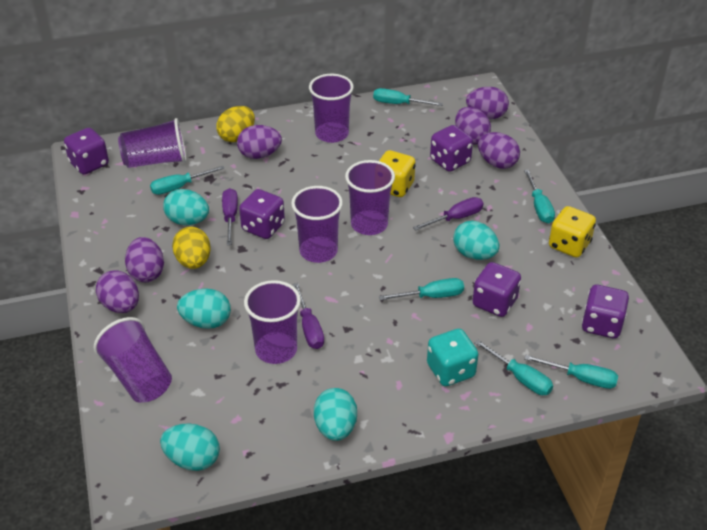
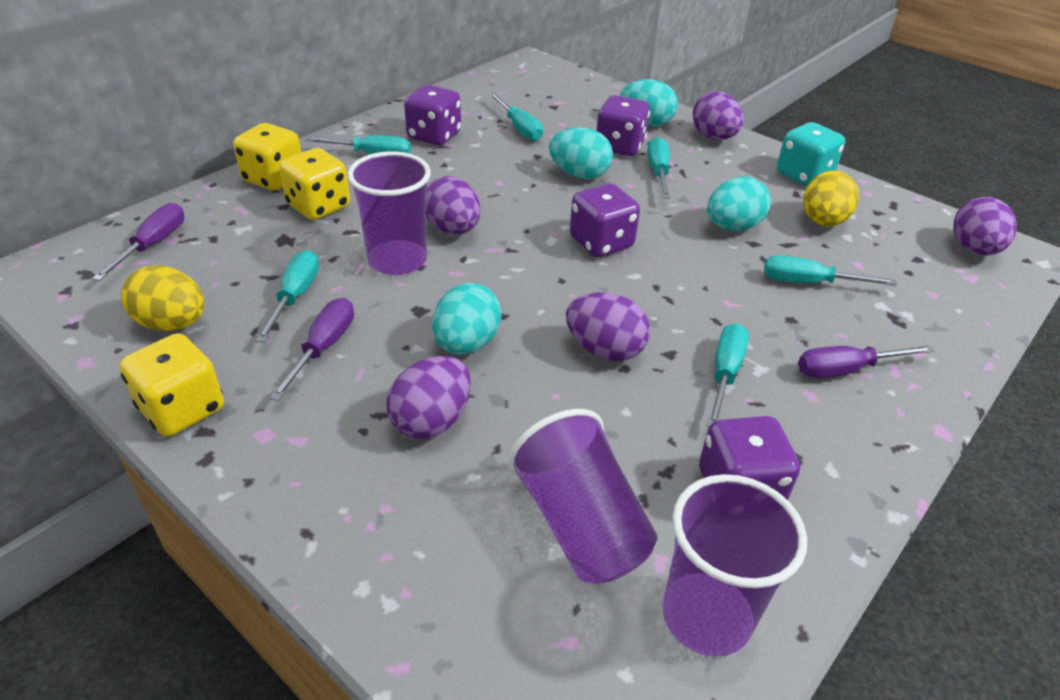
purple cup: 6 -> 3
purple dice: 5 -> 4
purple egg: 6 -> 5
turquoise egg: 5 -> 4
yellow dice: 2 -> 3

